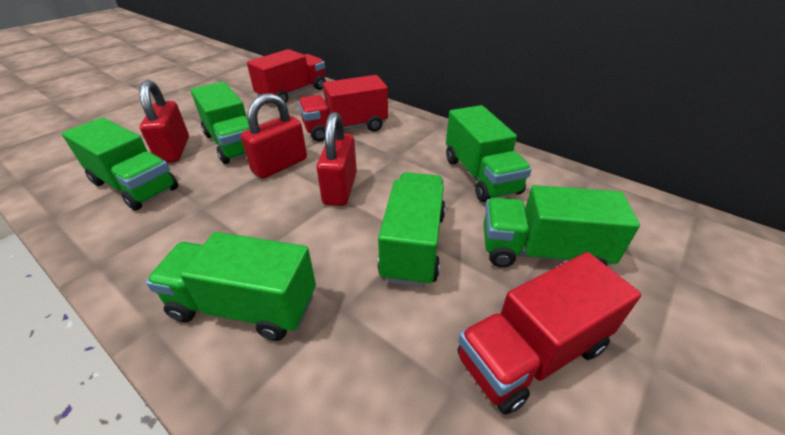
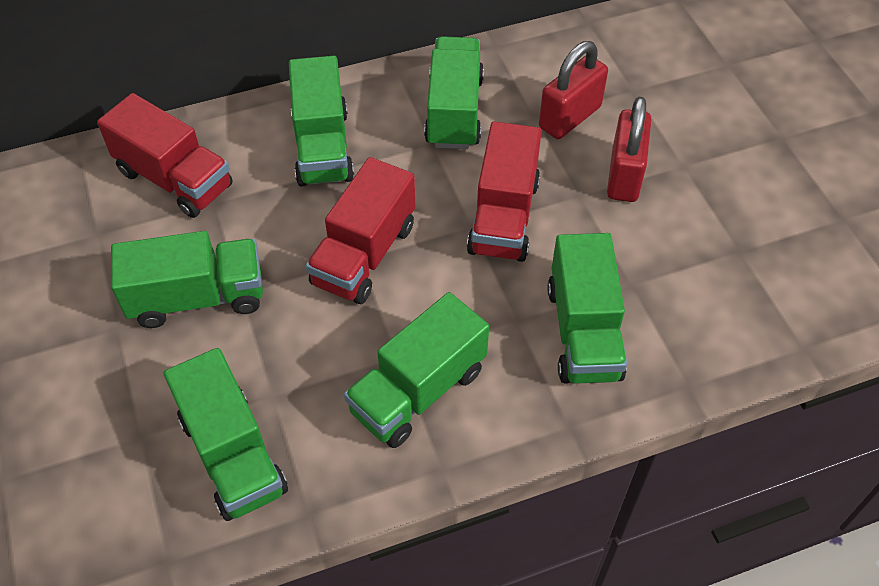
red padlock: 3 -> 2

